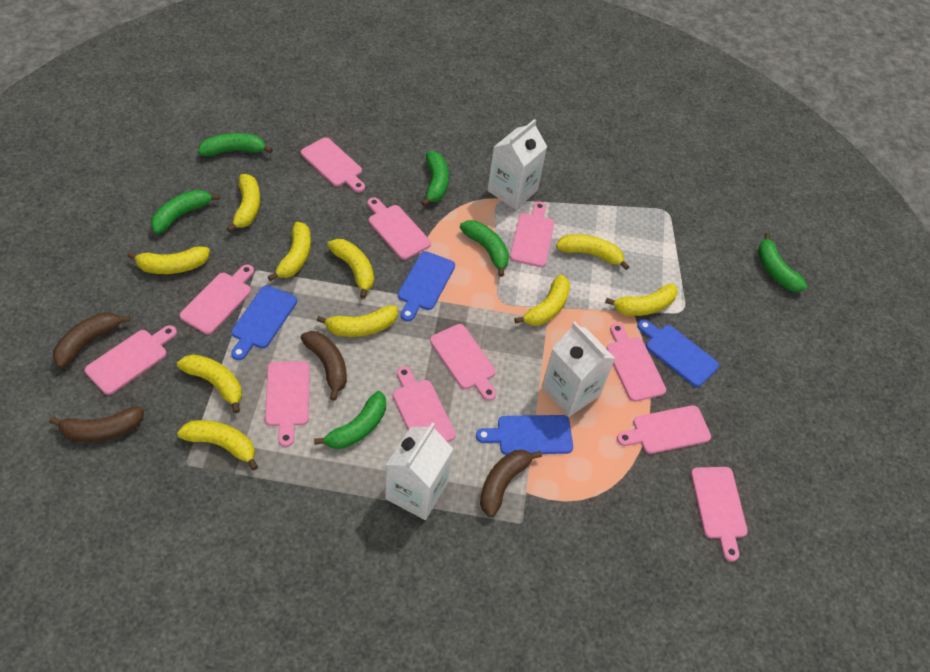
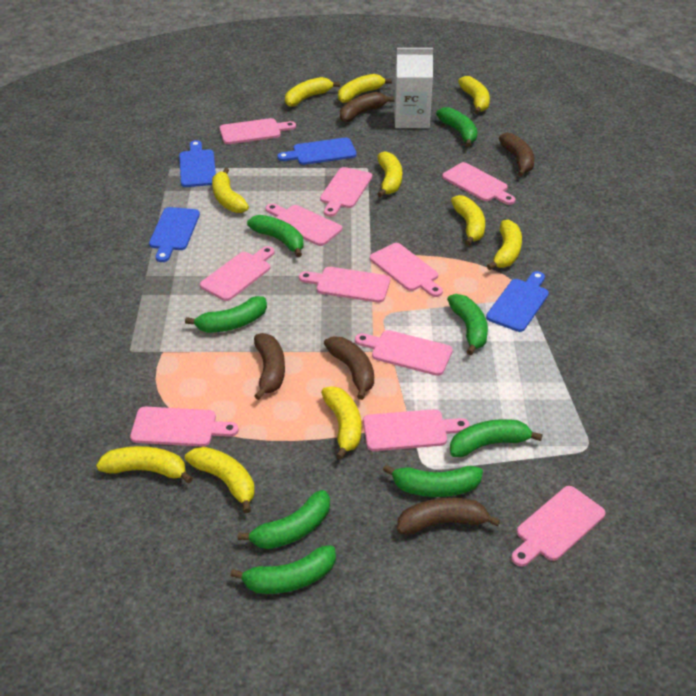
brown banana: 4 -> 5
green banana: 6 -> 8
white carton: 3 -> 1

